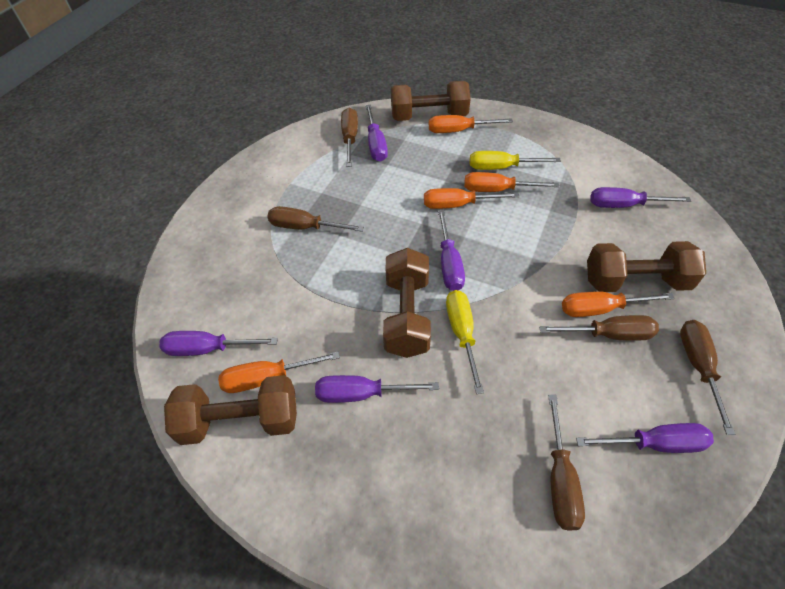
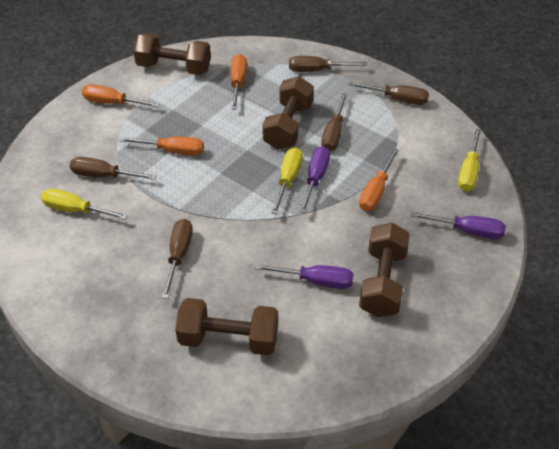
orange screwdriver: 5 -> 4
purple screwdriver: 6 -> 3
yellow screwdriver: 2 -> 3

